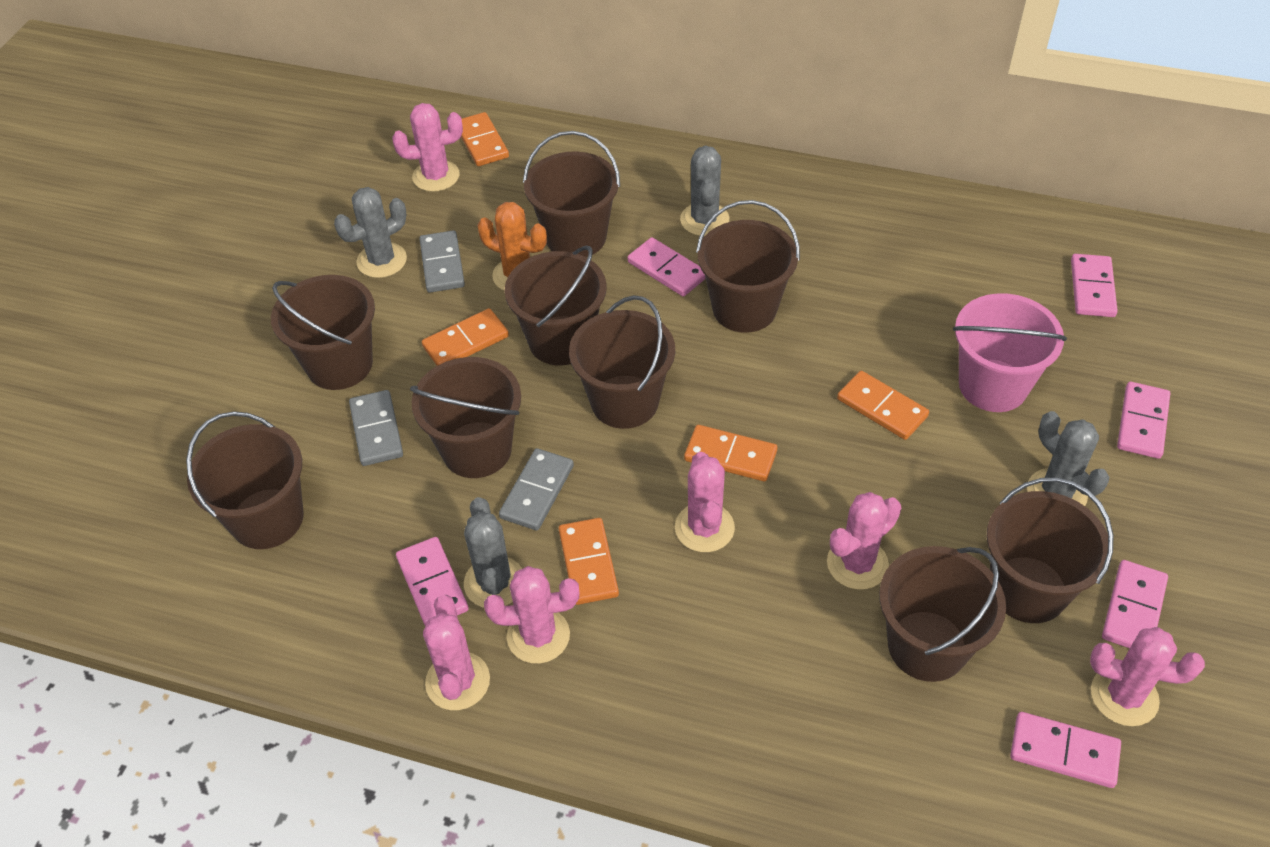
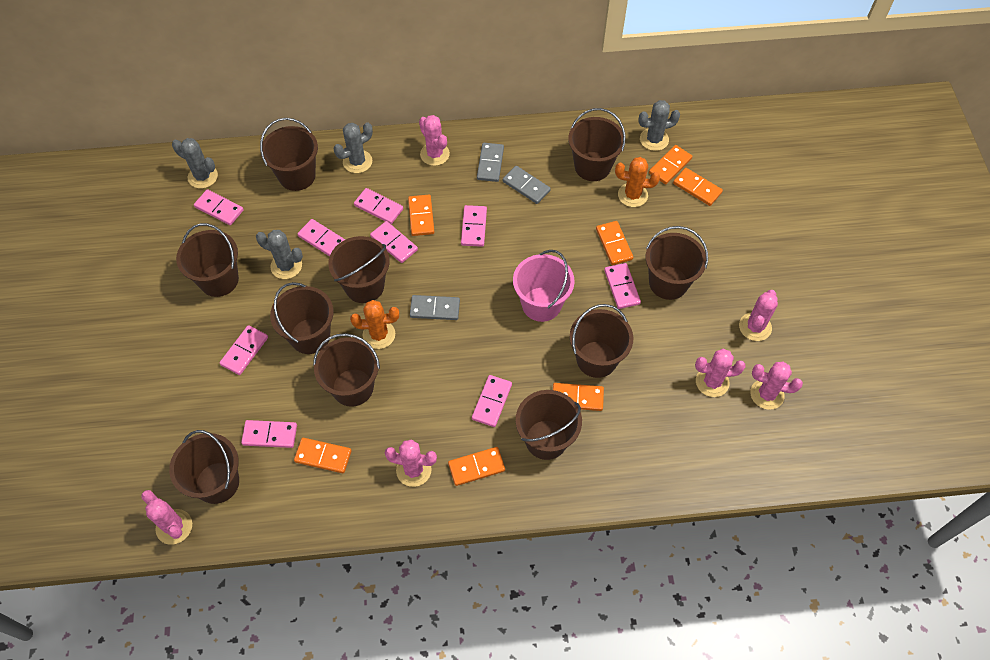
brown bucket: 9 -> 10
orange cactus: 1 -> 2
orange domino: 5 -> 7
pink domino: 6 -> 9

